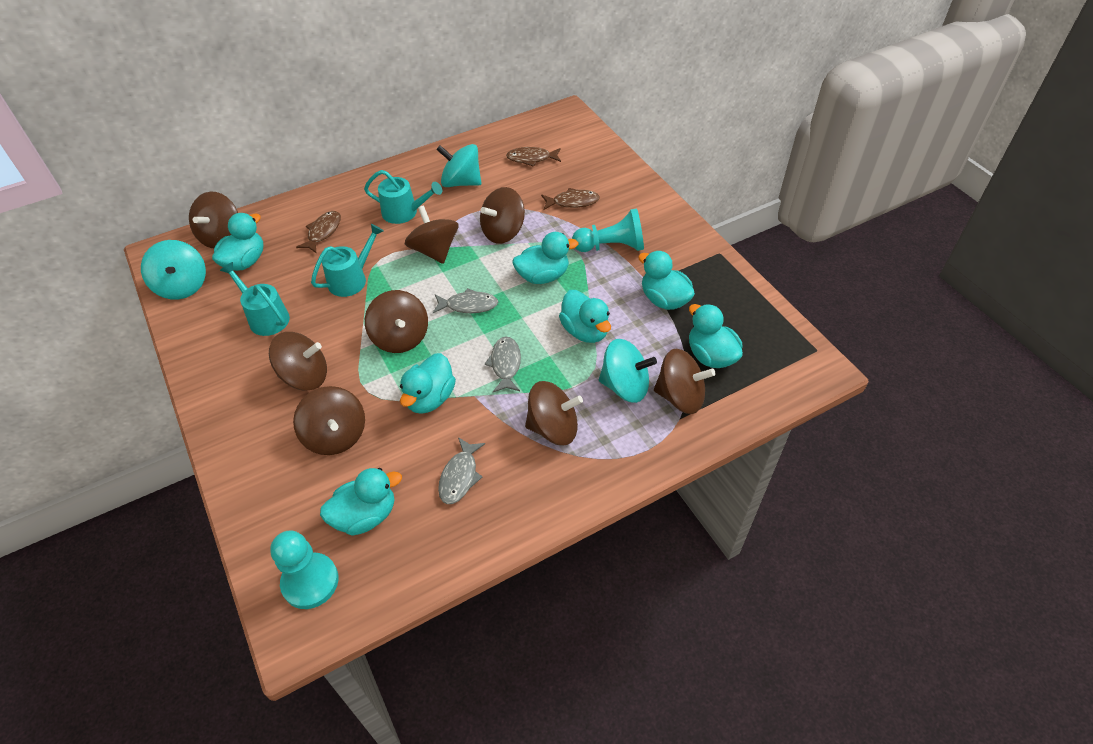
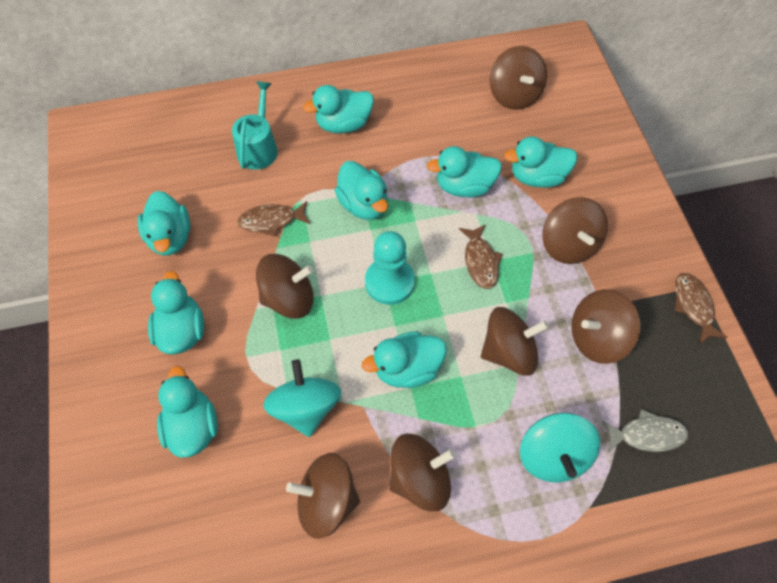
brown spinning top: 8 -> 7
grey fish: 3 -> 1
turquoise duck: 7 -> 8
turquoise pawn: 2 -> 1
turquoise spinning top: 3 -> 2
turquoise watering can: 3 -> 1

